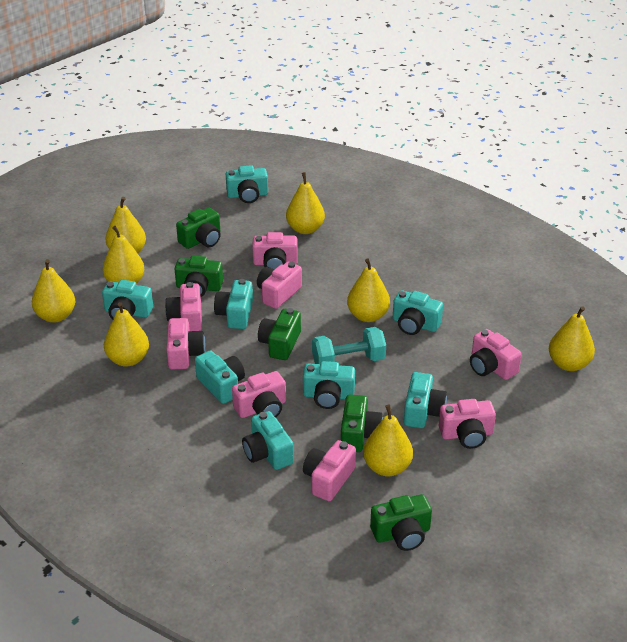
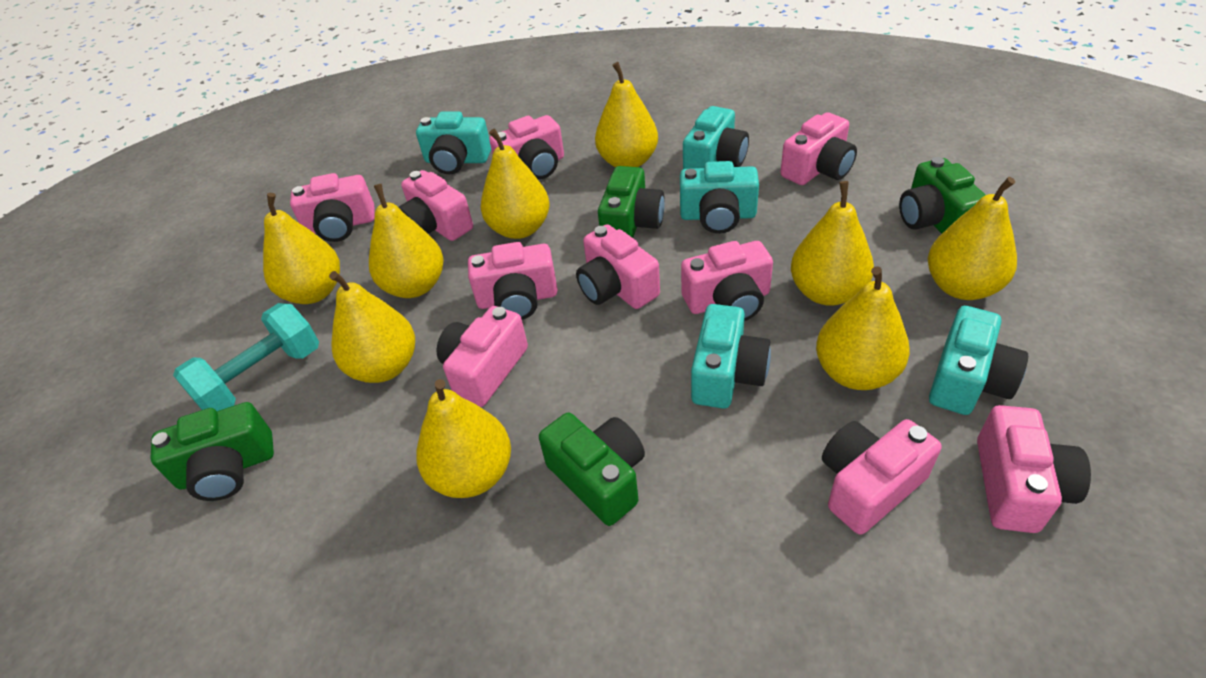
green camera: 5 -> 4
pink camera: 8 -> 10
turquoise camera: 8 -> 5
yellow pear: 8 -> 9

